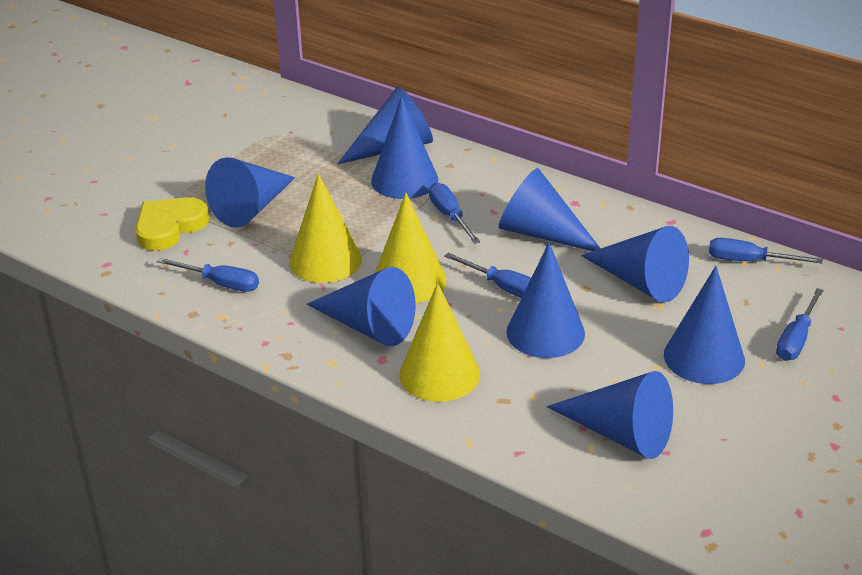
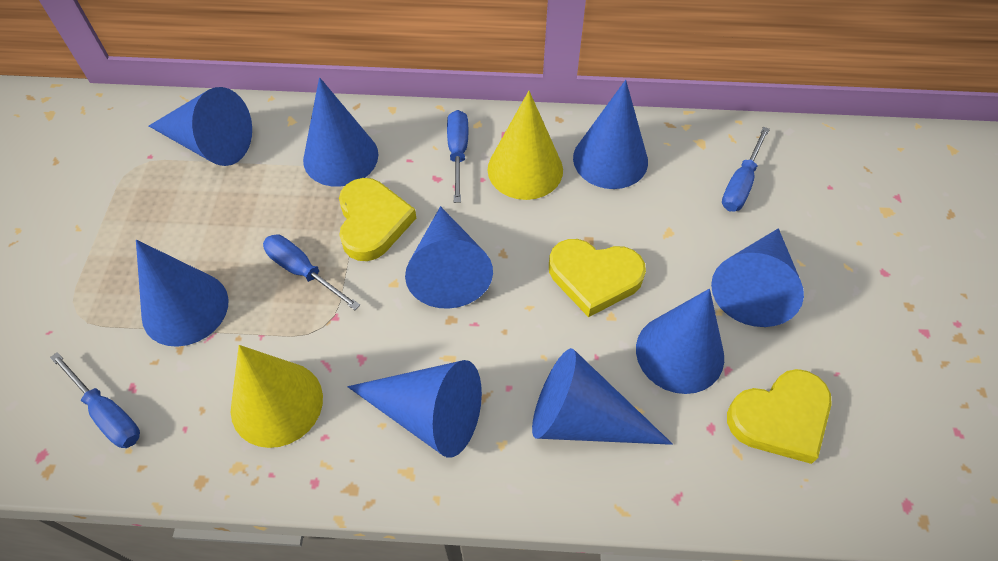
blue screwdriver: 5 -> 4
yellow cone: 3 -> 2
yellow heart: 1 -> 3

